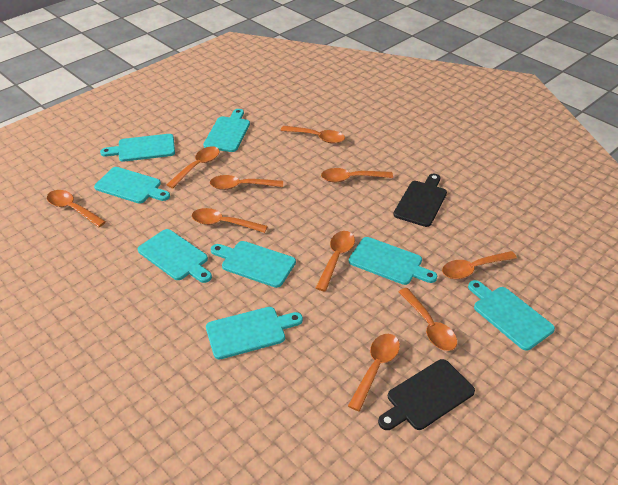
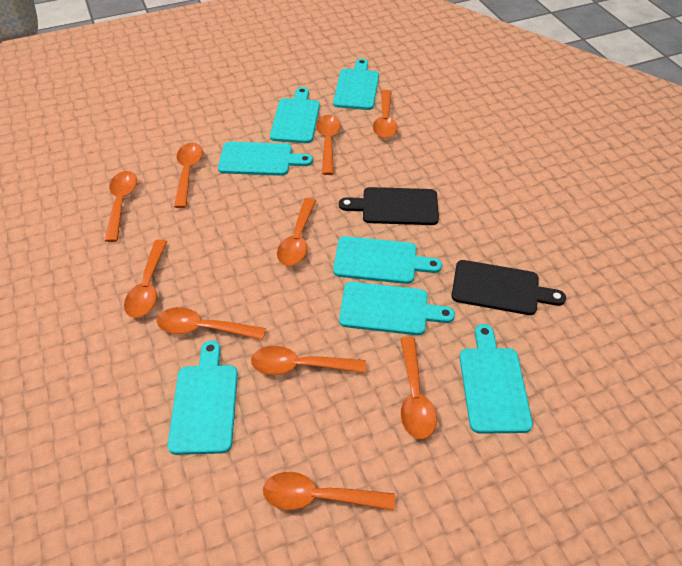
turquoise cutting board: 8 -> 7

